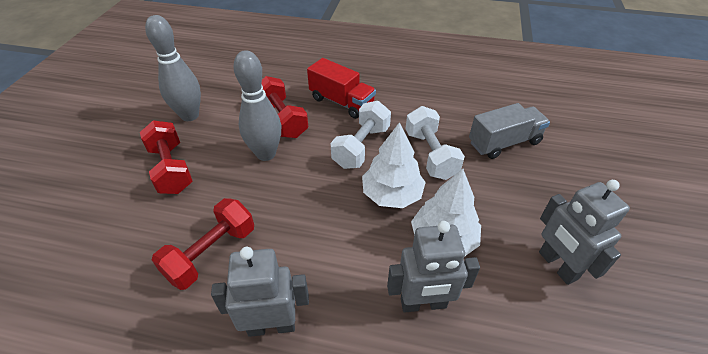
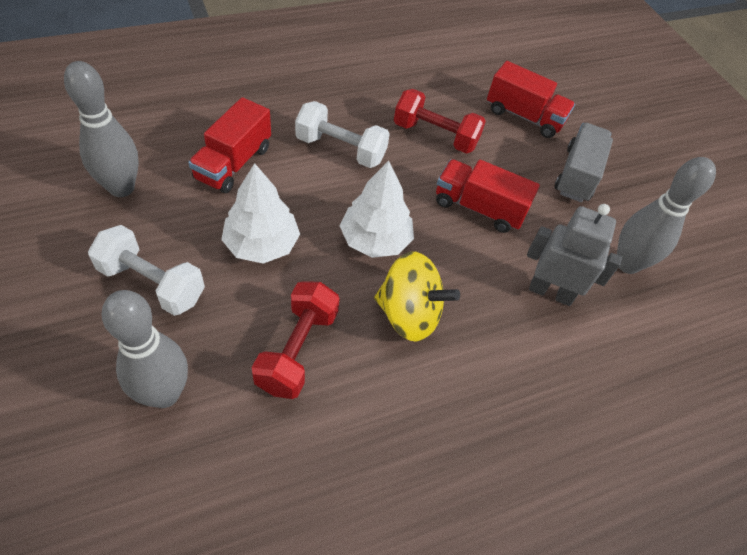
grey bowling pin: 2 -> 3
grey robot: 3 -> 1
red dumbbell: 3 -> 2
red truck: 1 -> 3
yellow spinning top: 0 -> 1

